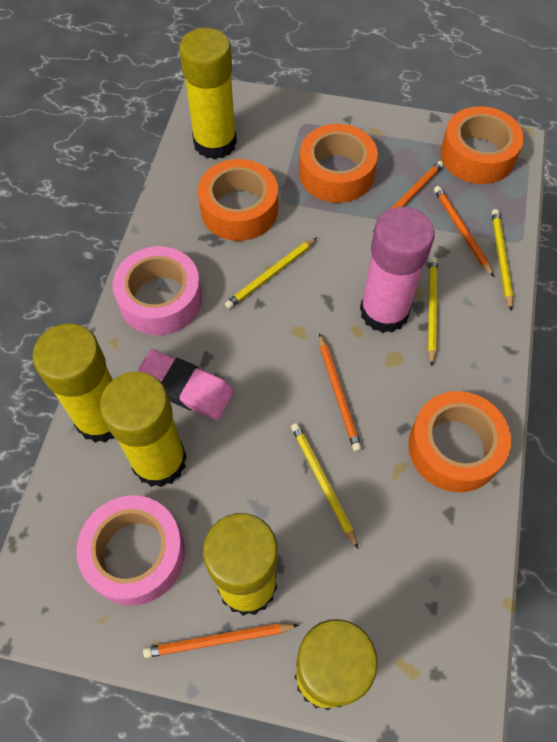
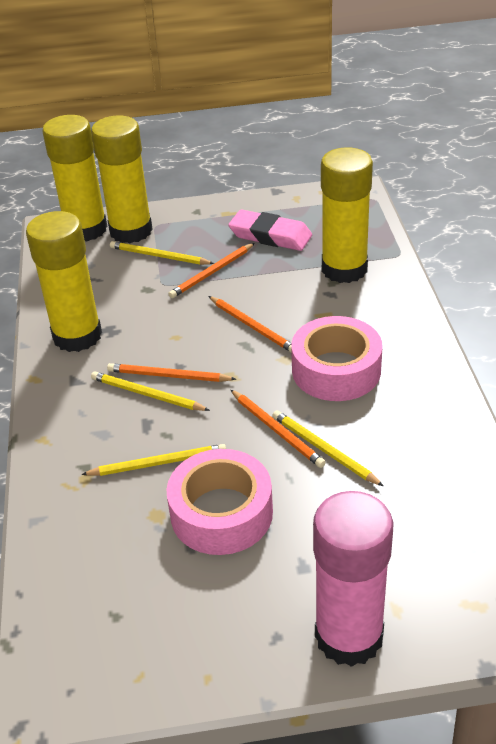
orange tape: 4 -> 0
yellow glue stick: 5 -> 4

